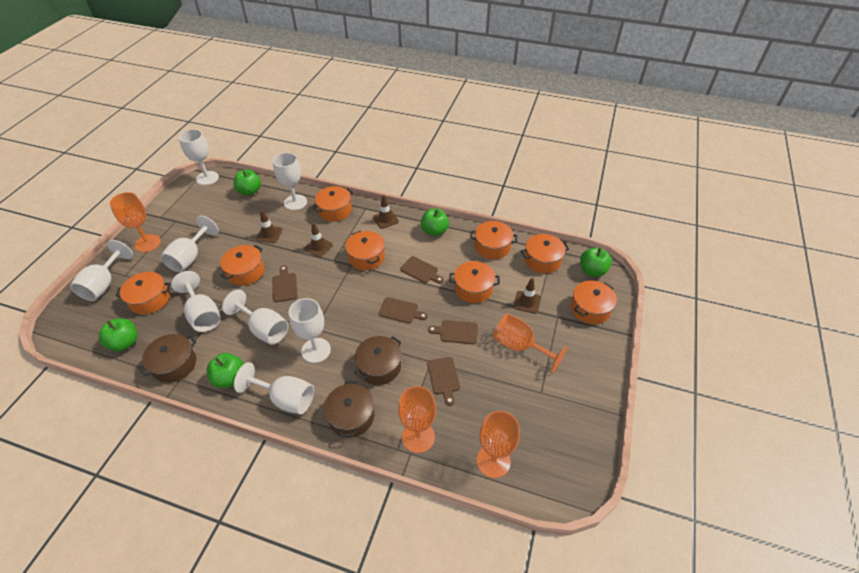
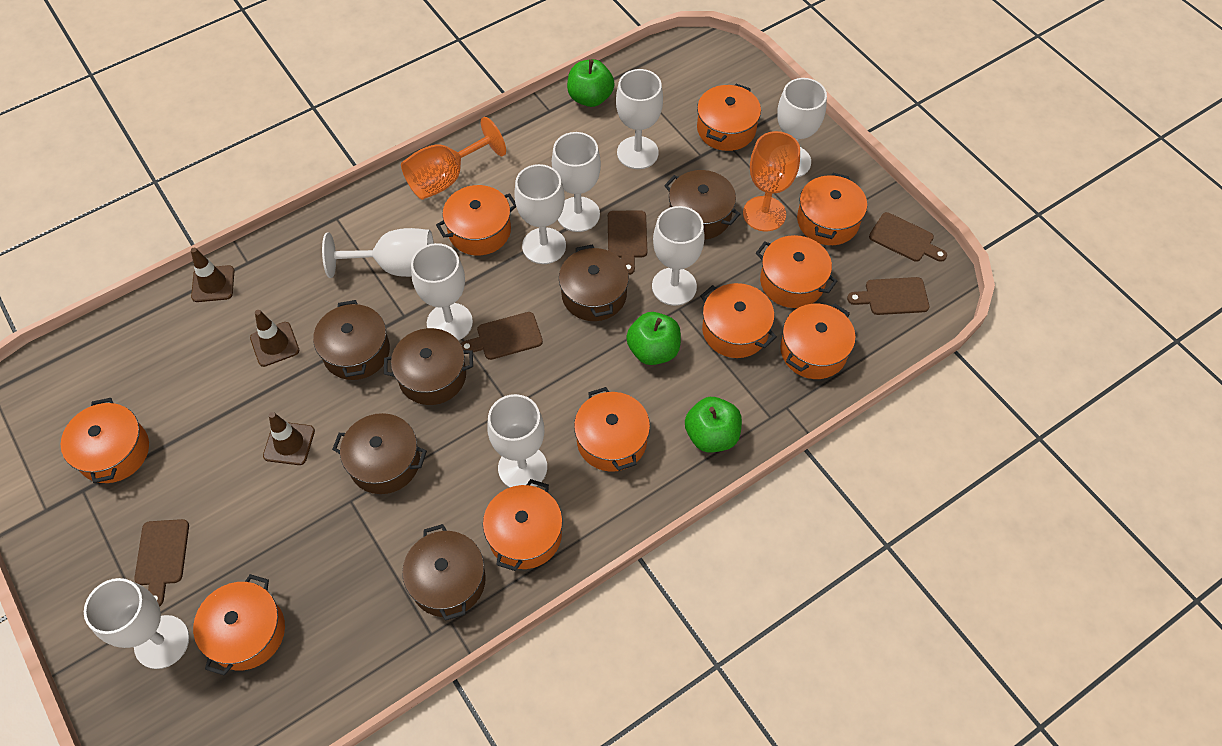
brown pot: 3 -> 6
brown traffic cone: 4 -> 3
green apple: 5 -> 3
orange goblet: 4 -> 2
orange pot: 8 -> 10
white goblet: 8 -> 9

